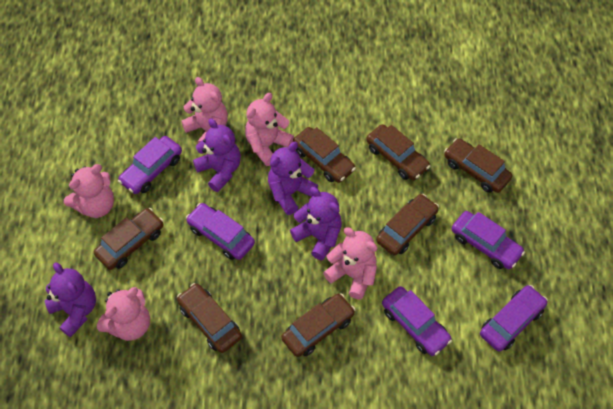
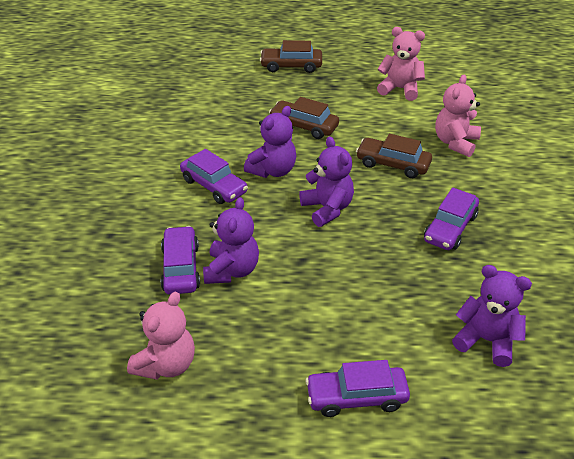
brown car: 7 -> 3
pink teddy bear: 5 -> 3
purple car: 5 -> 4

